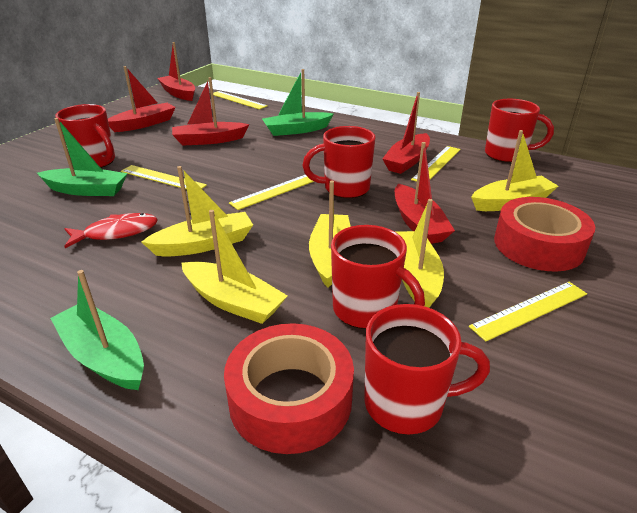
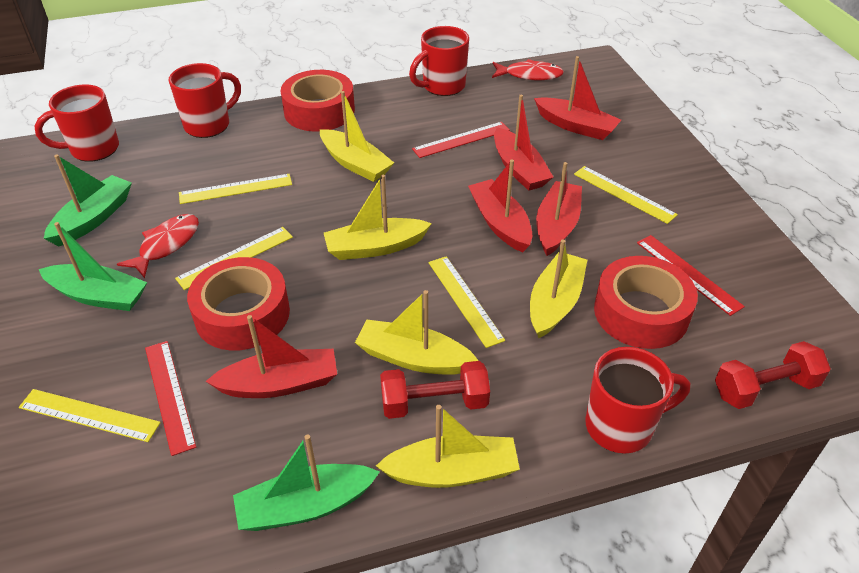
red dumbbell: 0 -> 2
red fish: 1 -> 2
red mug: 5 -> 4
red ruler: 0 -> 3
red tape: 2 -> 3

